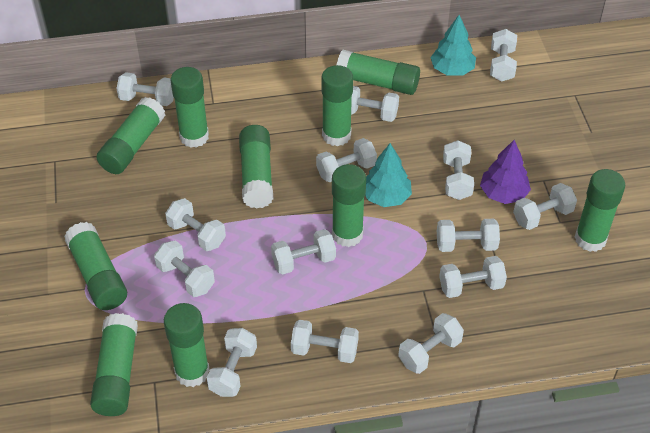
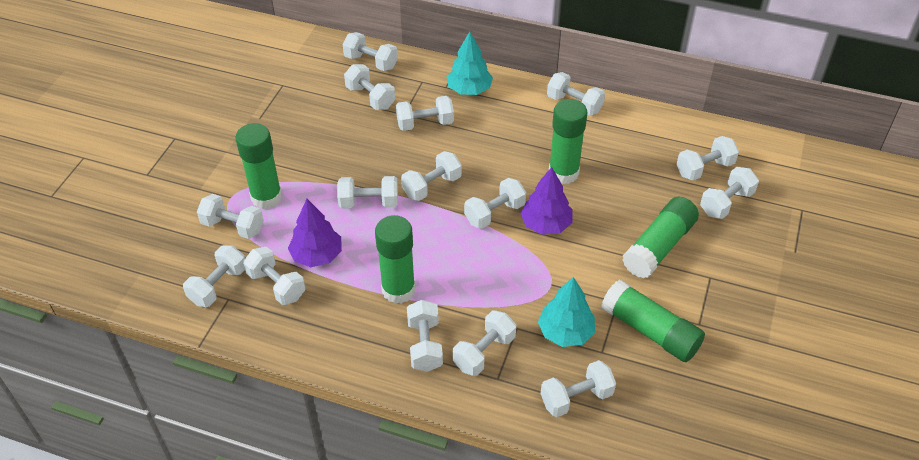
green glue stick: 10 -> 5
purple tree: 1 -> 2
white dumbbell: 14 -> 15

